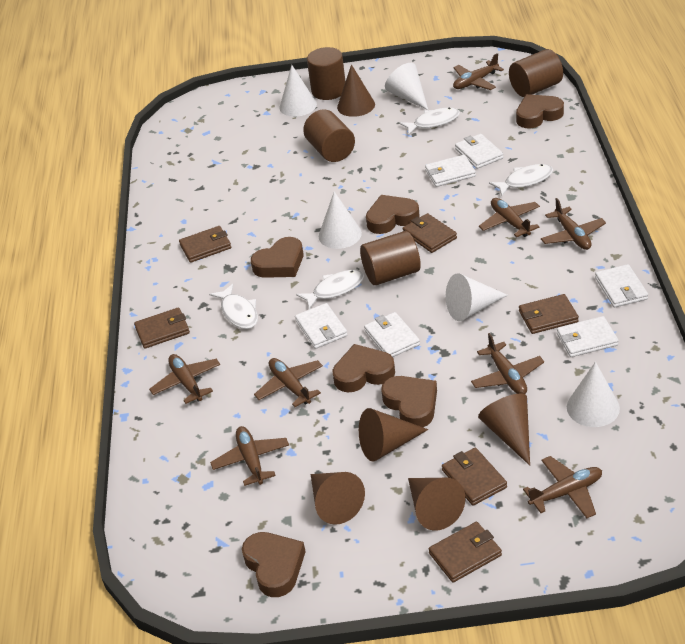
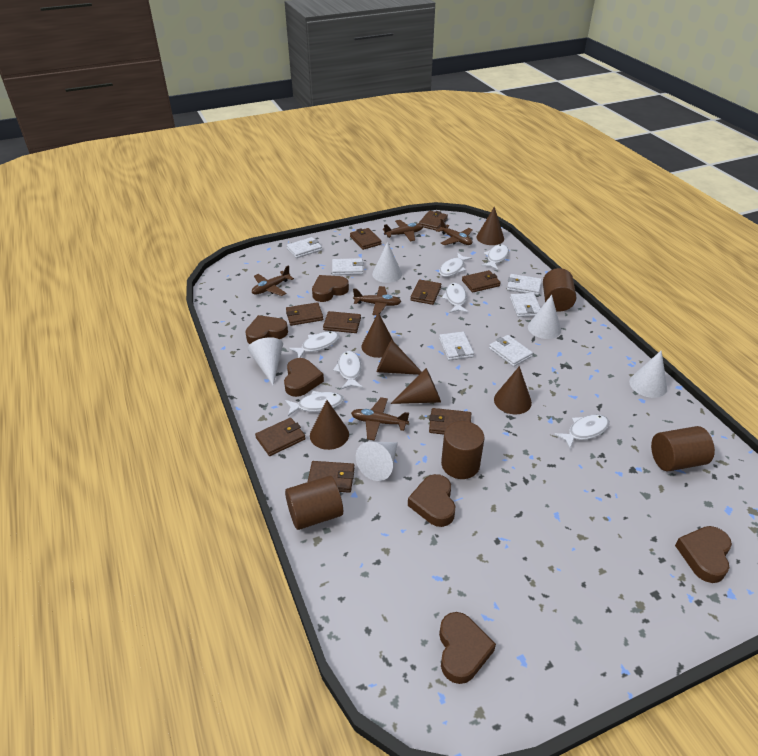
brown cone: 5 -> 6
brown plane: 8 -> 5
brown wallet: 6 -> 9
white fish: 4 -> 7

